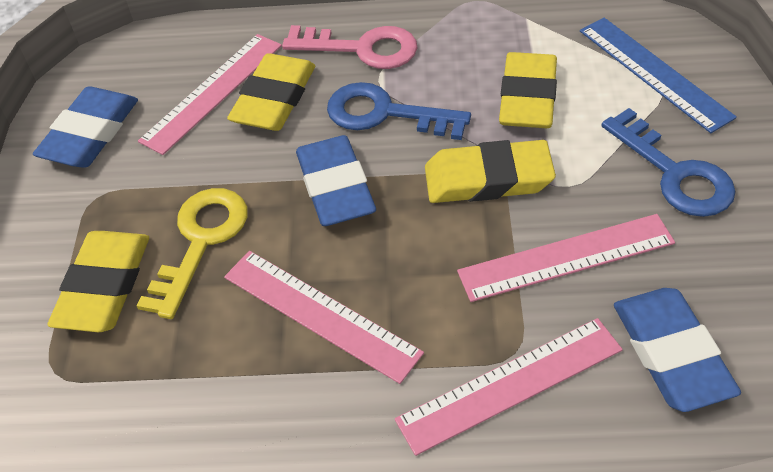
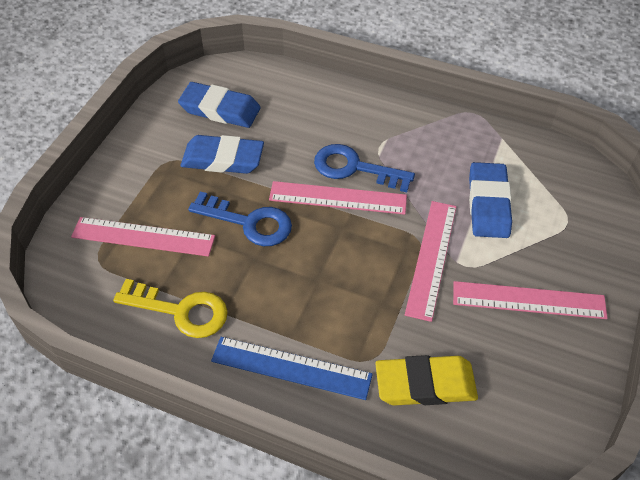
pink key: 1 -> 0
yellow eraser: 4 -> 1

